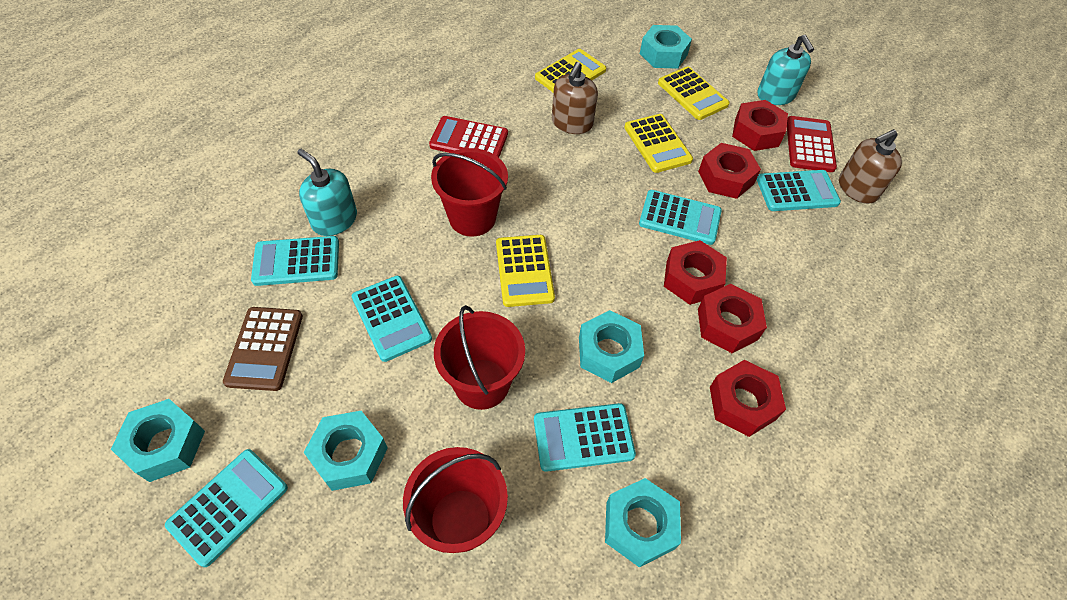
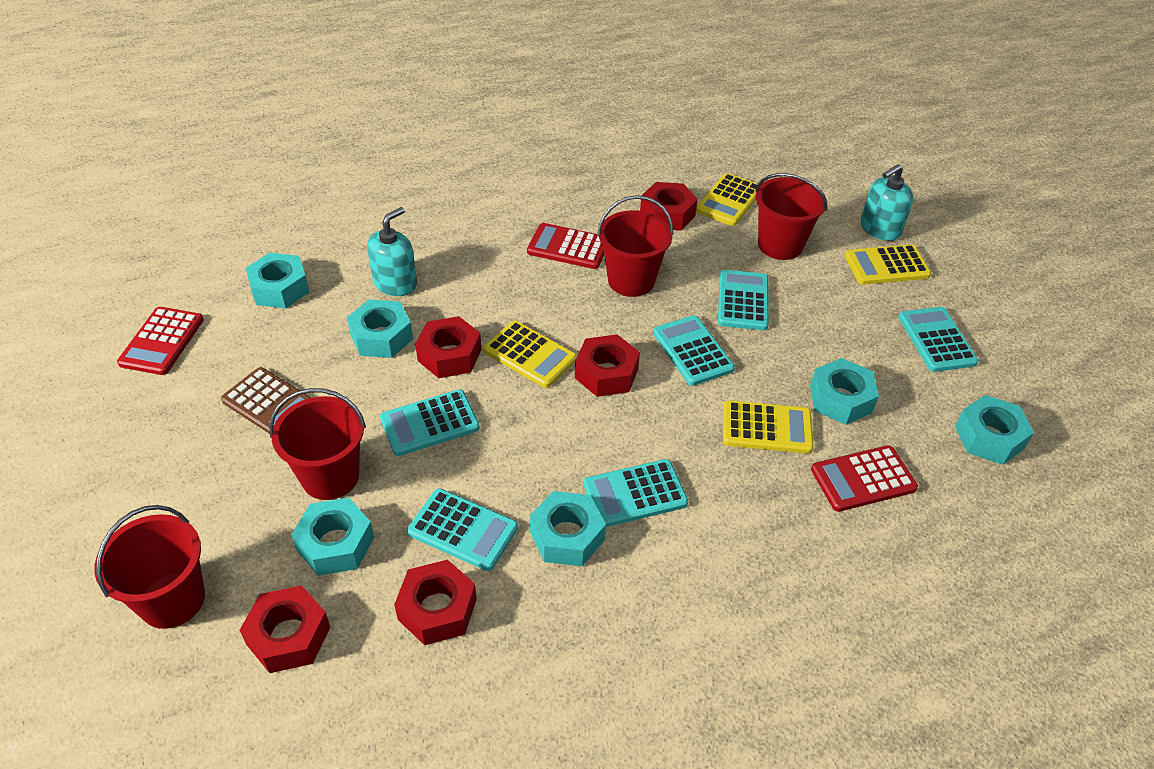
brown soap dispenser: 2 -> 0
red bucket: 3 -> 4
red calculator: 2 -> 3
turquoise nut: 5 -> 6

